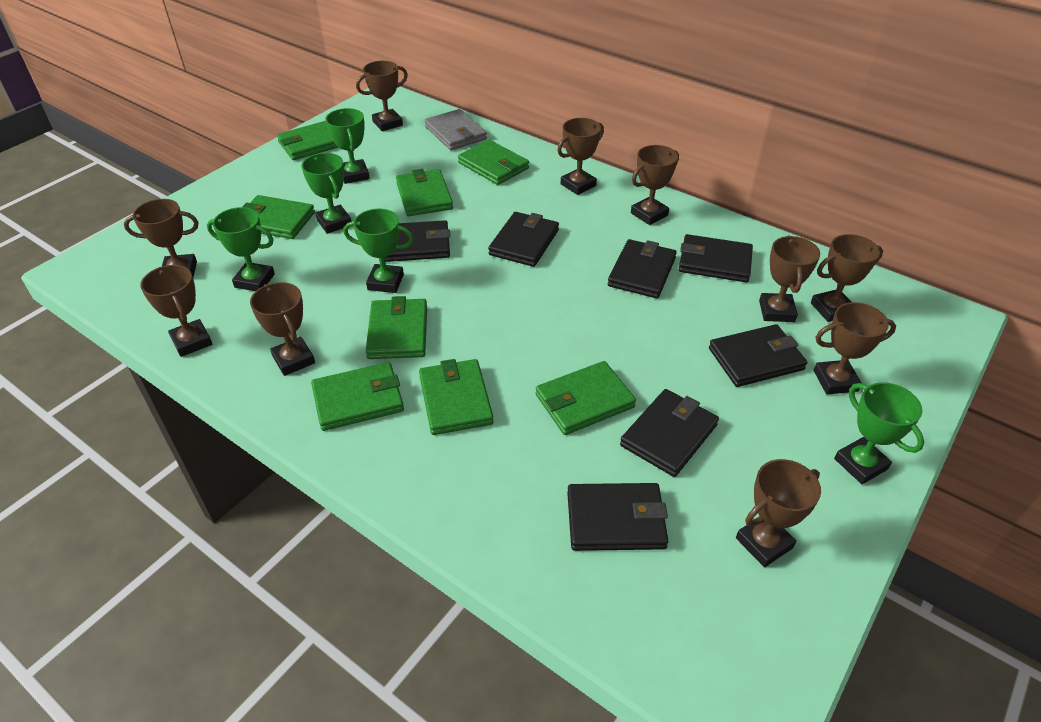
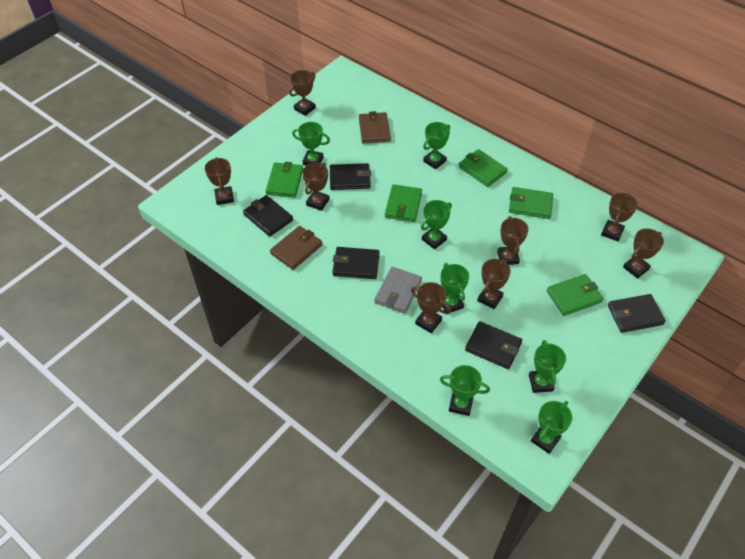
black wallet: 7 -> 5
brown trophy: 10 -> 8
brown wallet: 0 -> 2
green trophy: 5 -> 7
green wallet: 8 -> 5

